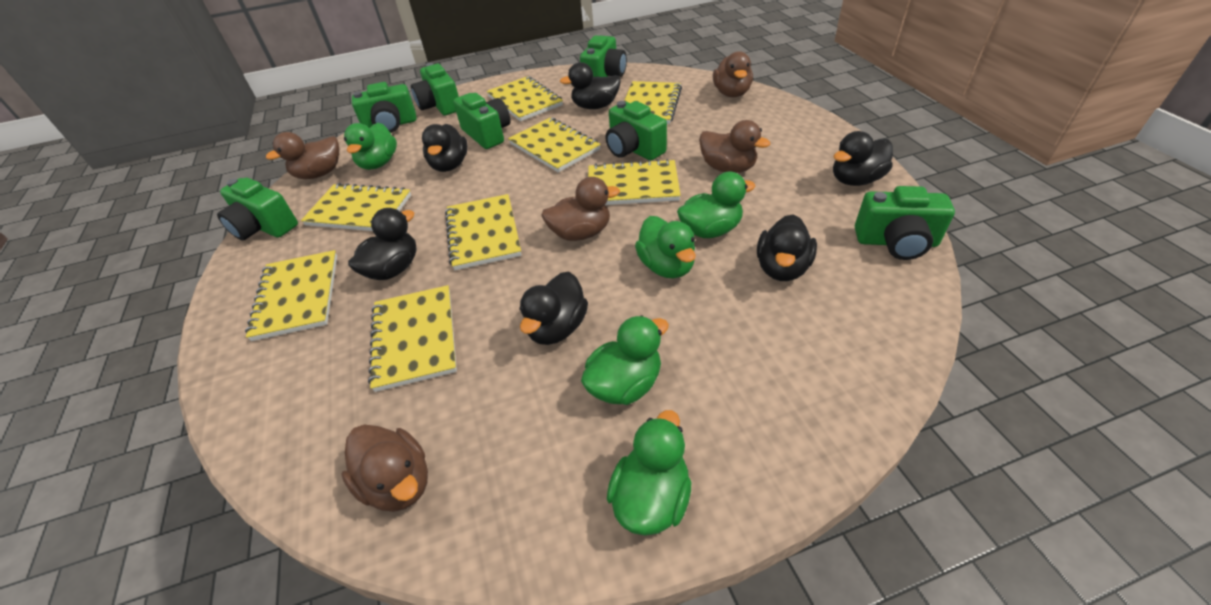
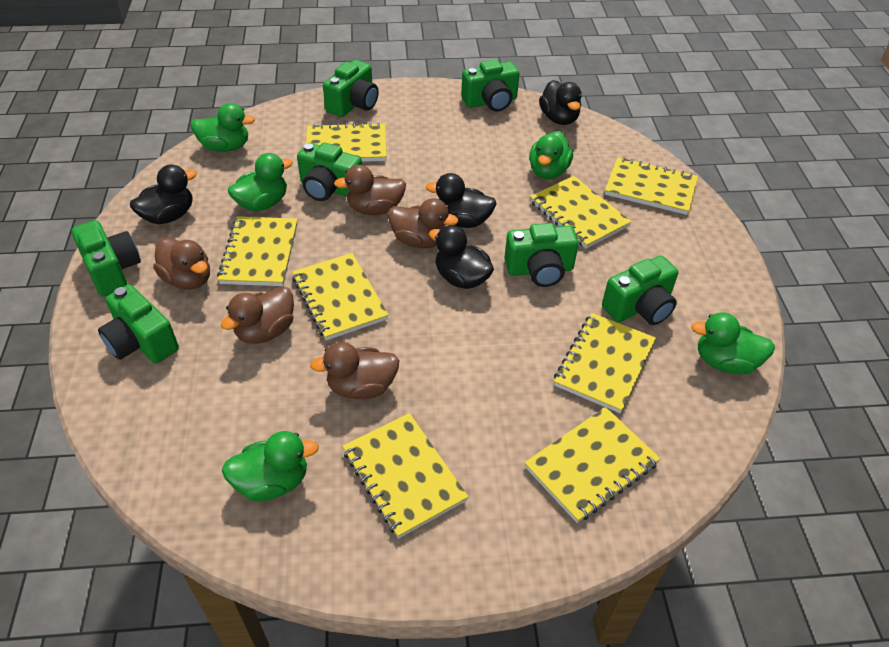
black duck: 6 -> 4

